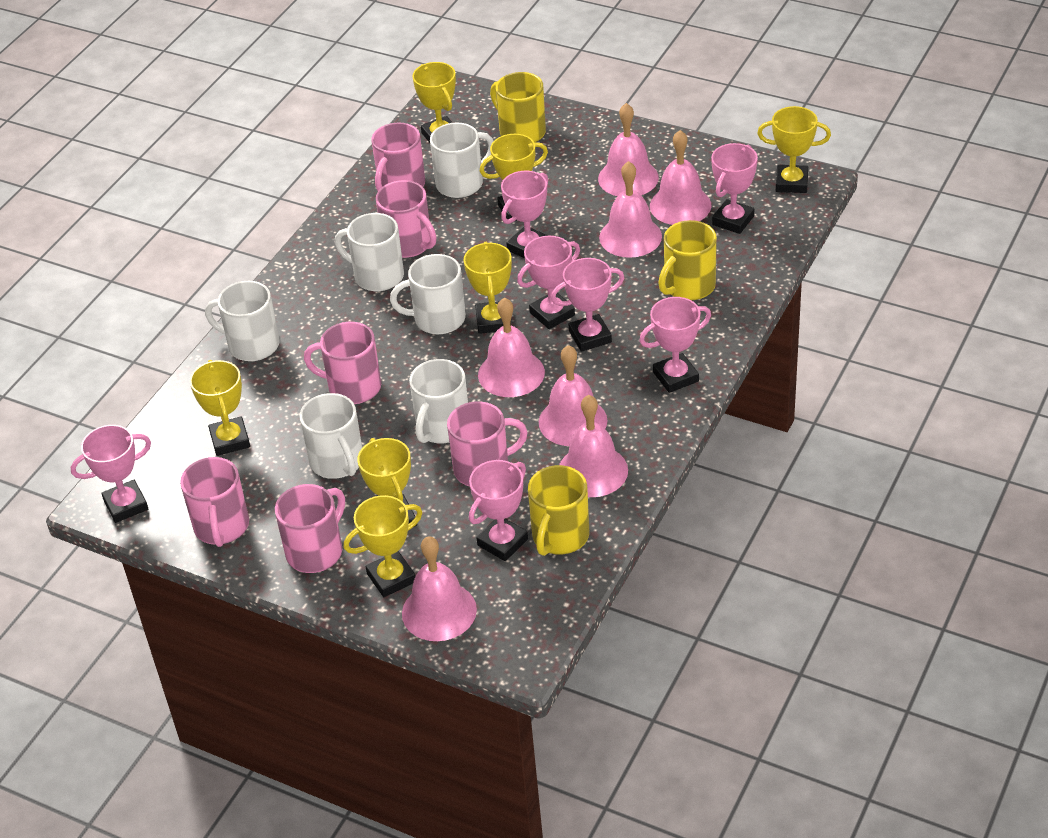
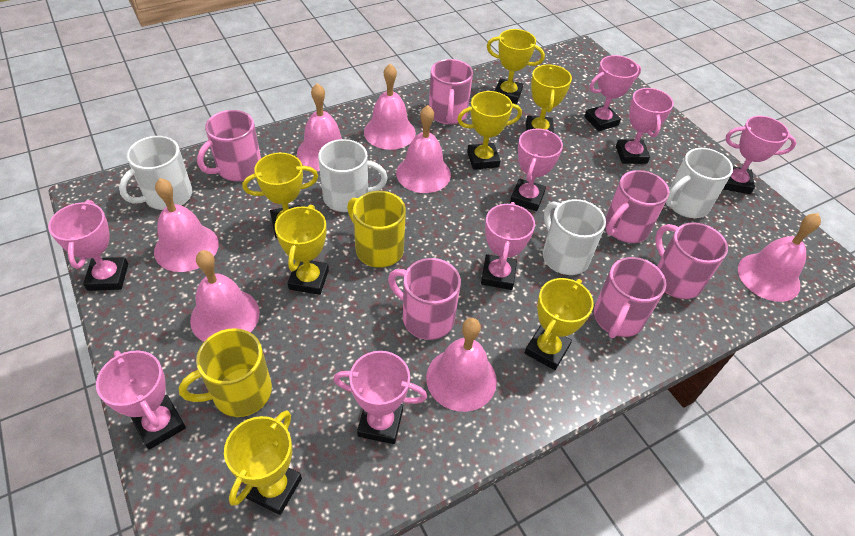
pink trophy: 7 -> 8
white mug: 6 -> 4
yellow mug: 3 -> 2

